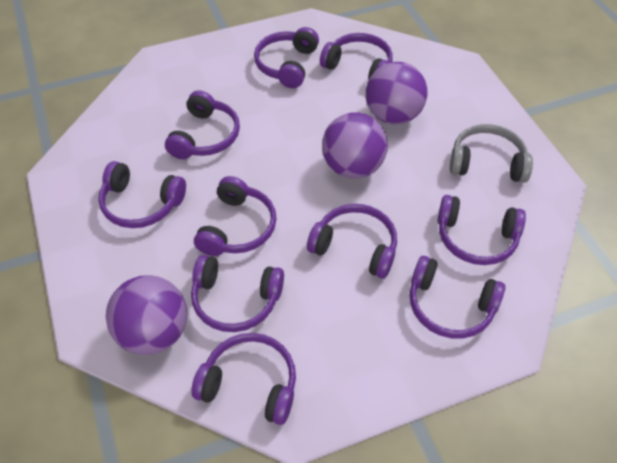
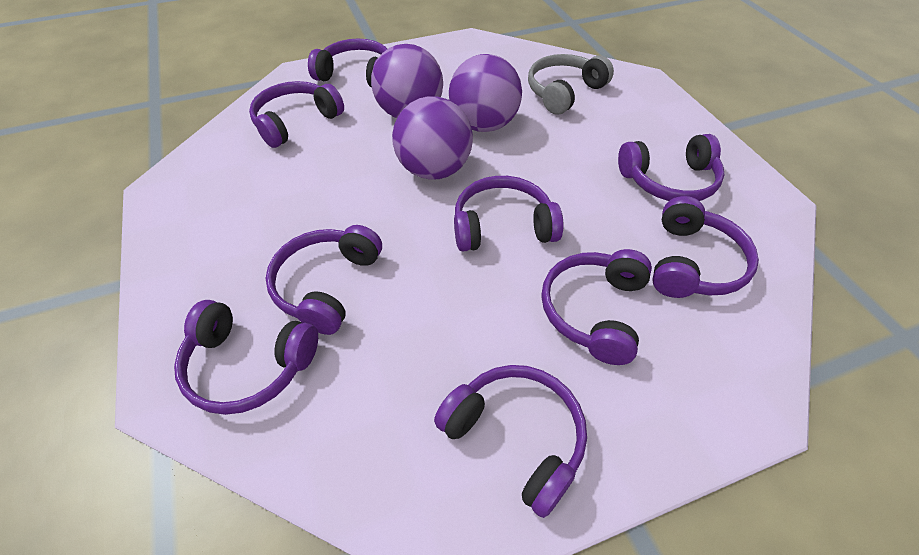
purple headphones: 10 -> 9

